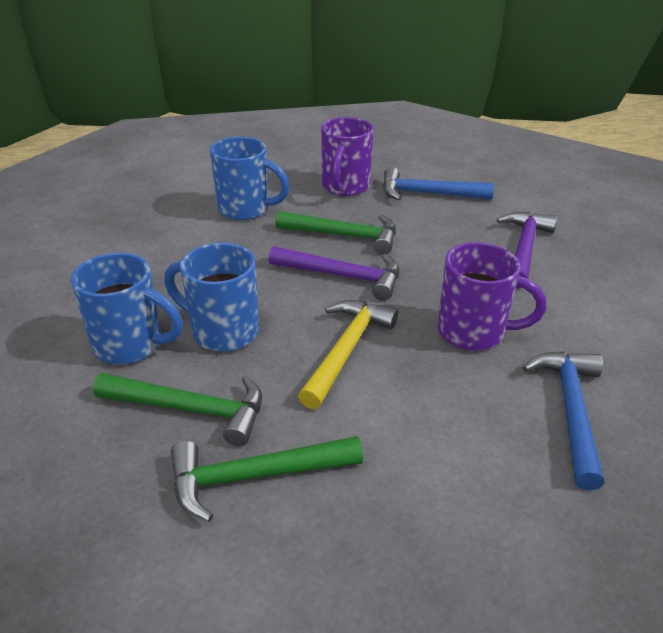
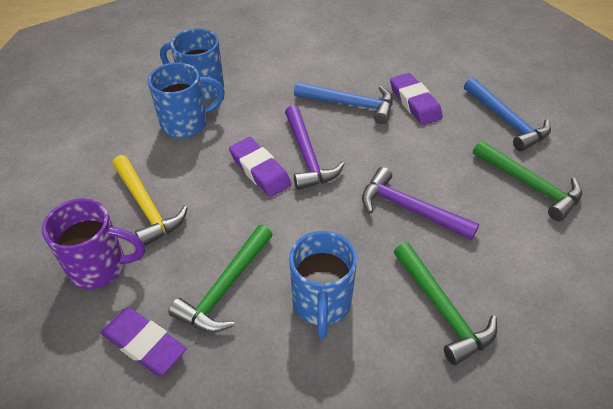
purple eraser: 0 -> 3
purple mug: 2 -> 1

